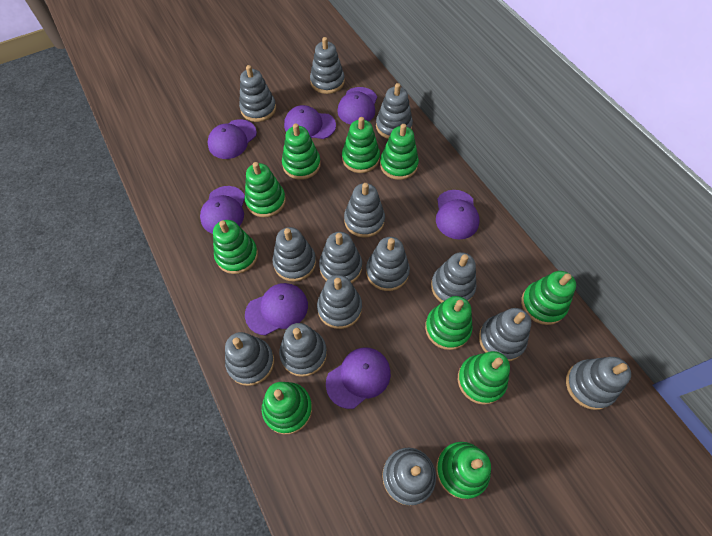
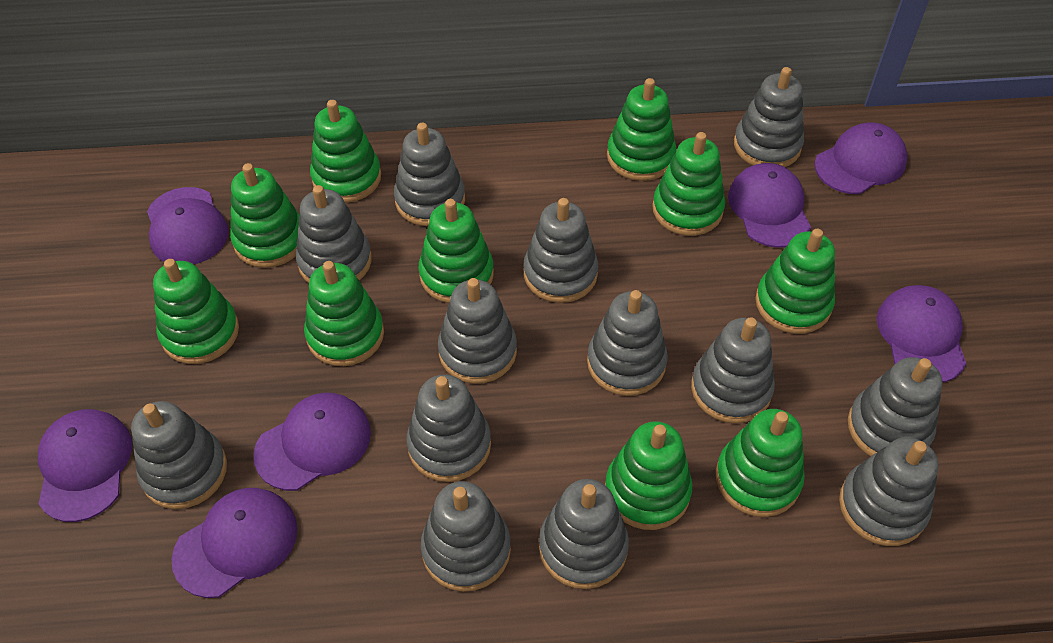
grey stacking toy: 14 -> 13

